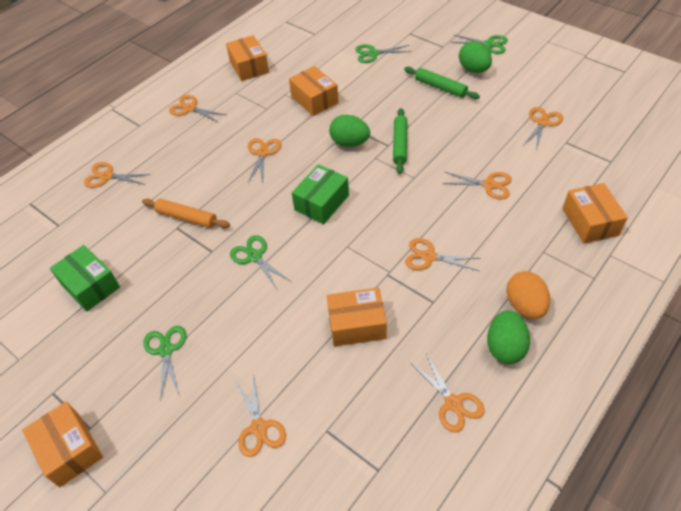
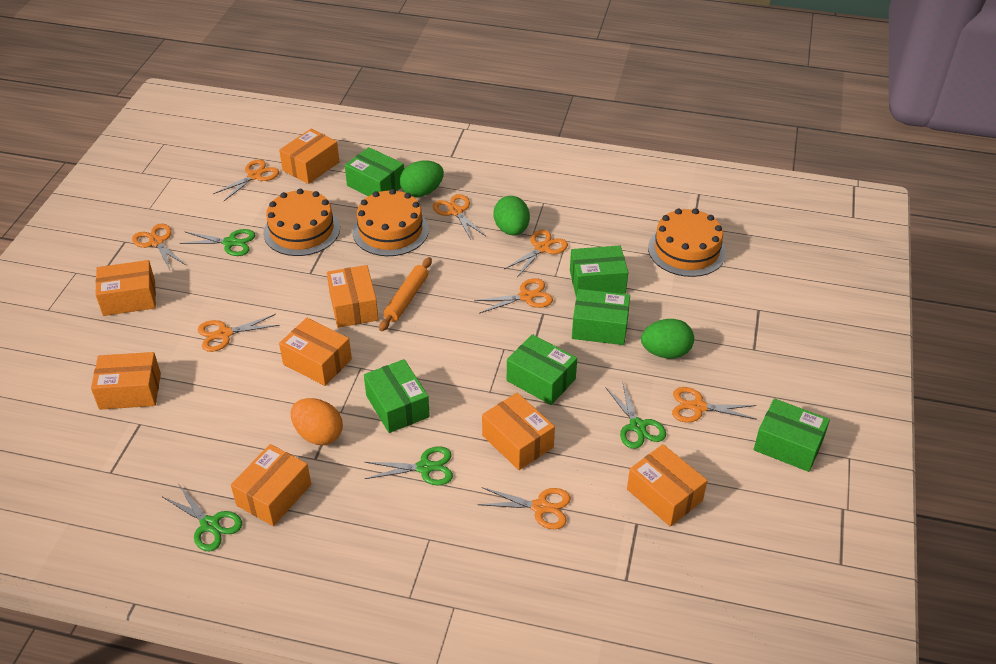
green box: 2 -> 6
green rolling pin: 2 -> 0
orange box: 5 -> 8
orange cake: 0 -> 3

